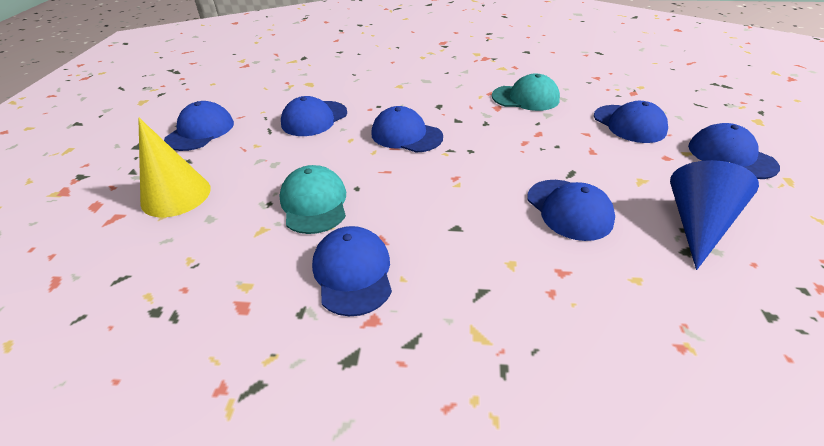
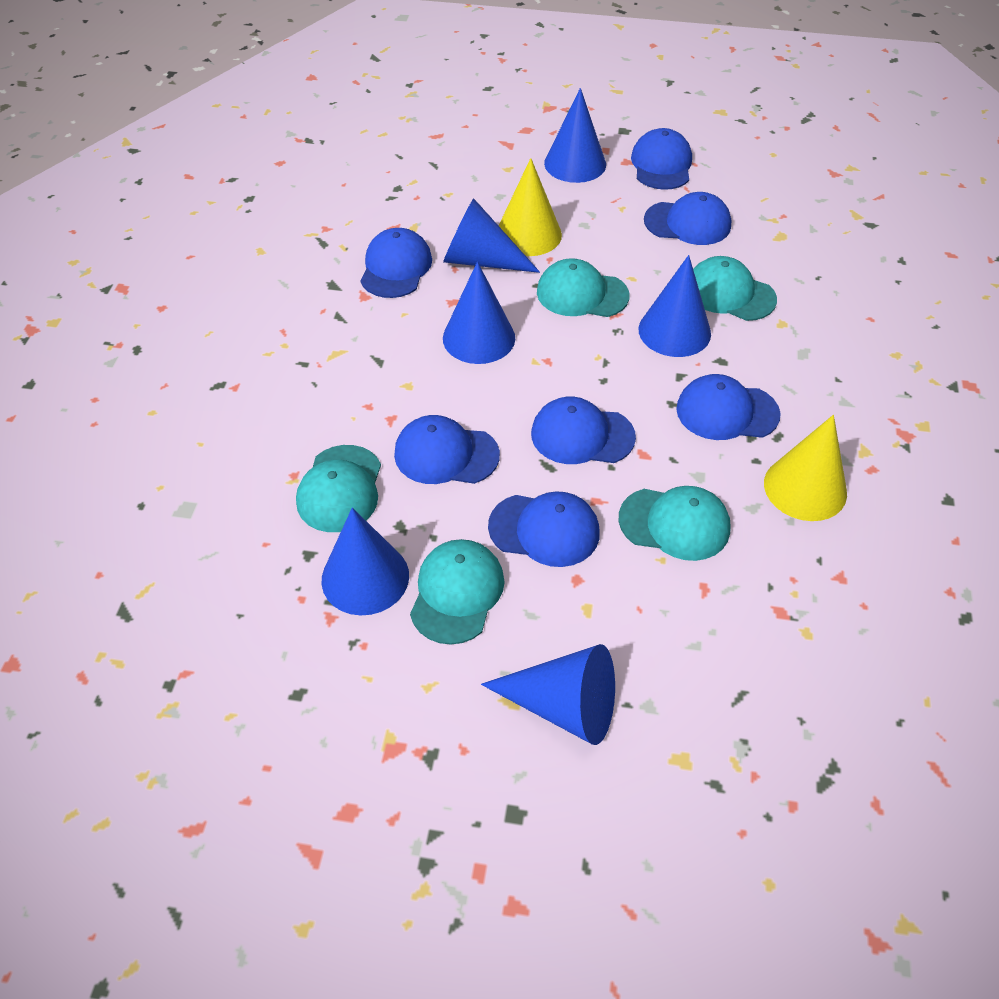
blue cone: 1 -> 6
turquoise cap: 2 -> 5
yellow cone: 1 -> 2

